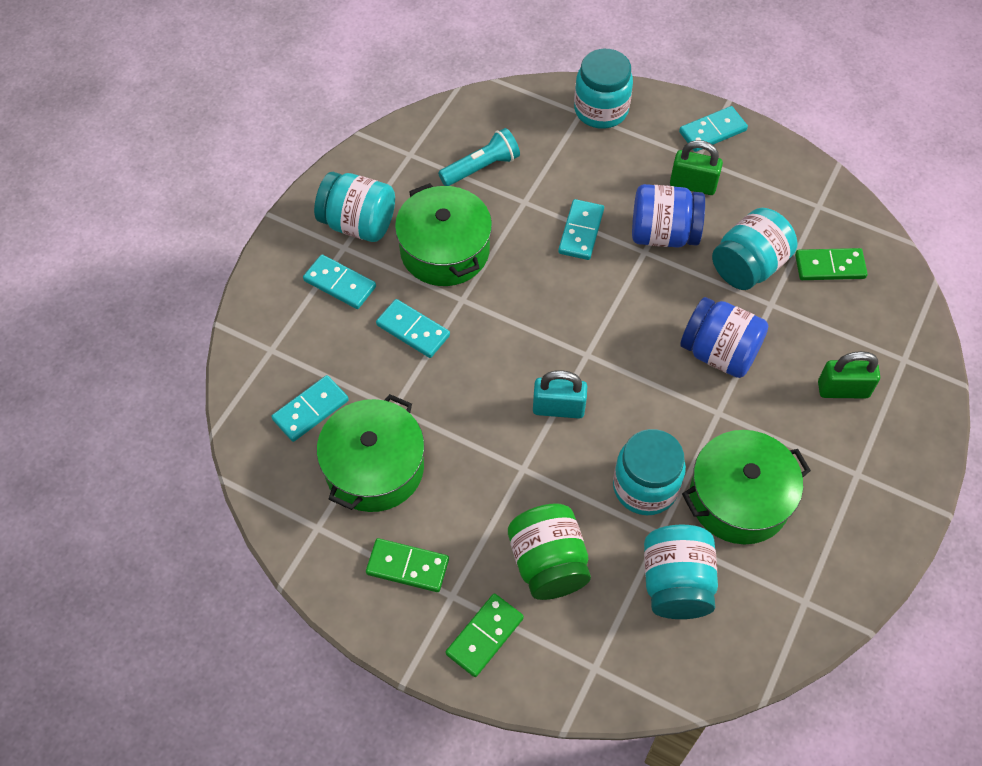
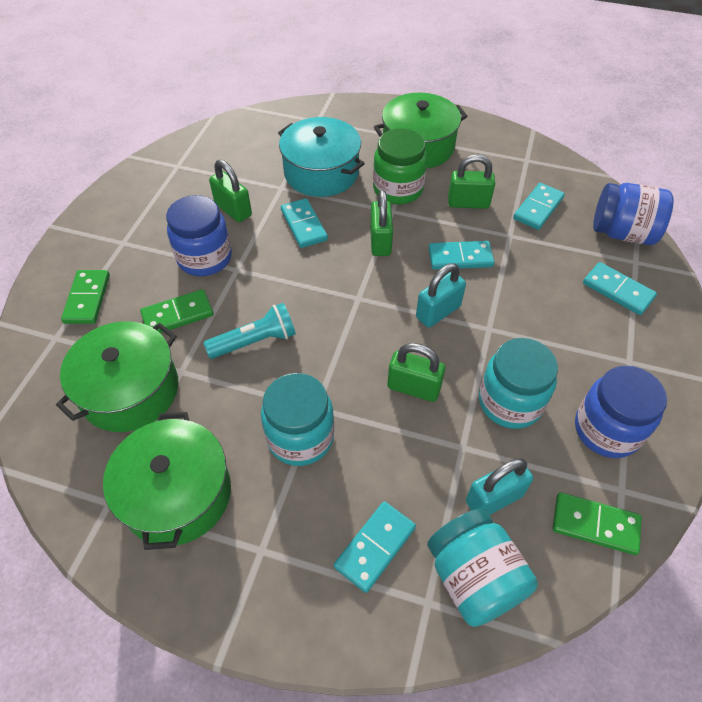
blue jar: 2 -> 3
green padlock: 2 -> 4
turquoise jar: 5 -> 3
turquoise padlock: 1 -> 2
turquoise pot: 0 -> 1

